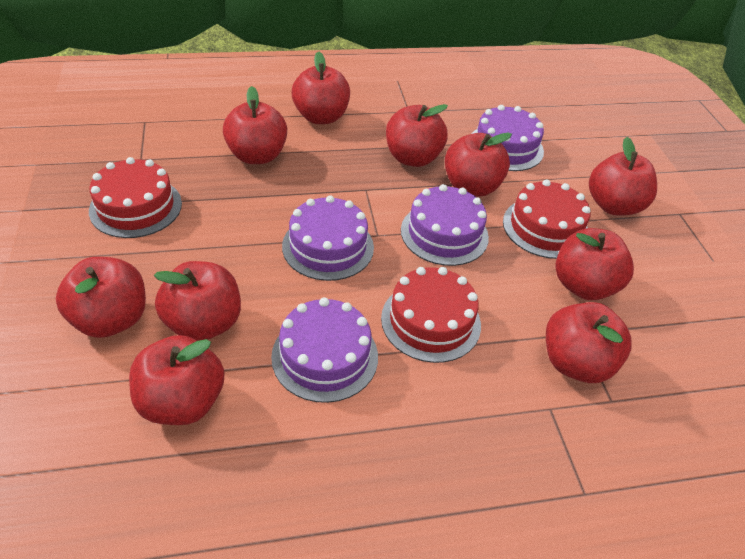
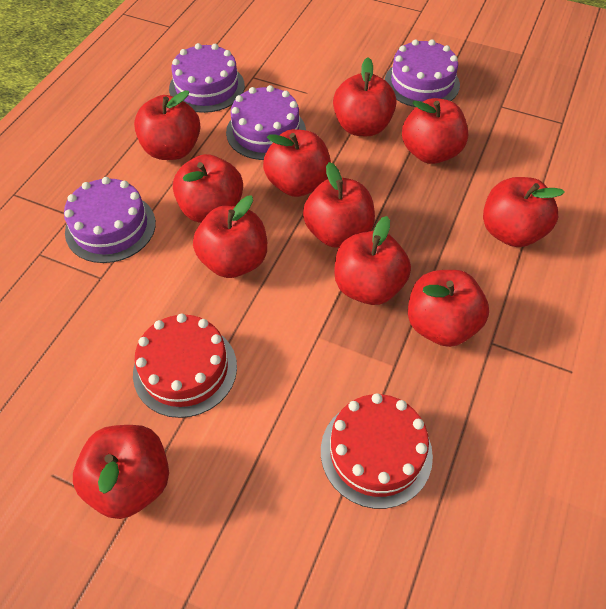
red apple: 10 -> 11
red cake: 3 -> 2

